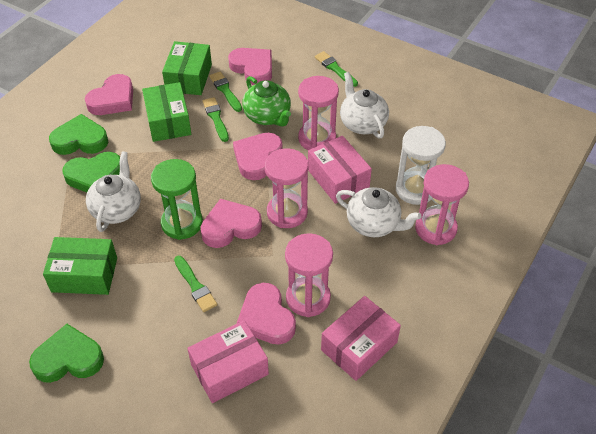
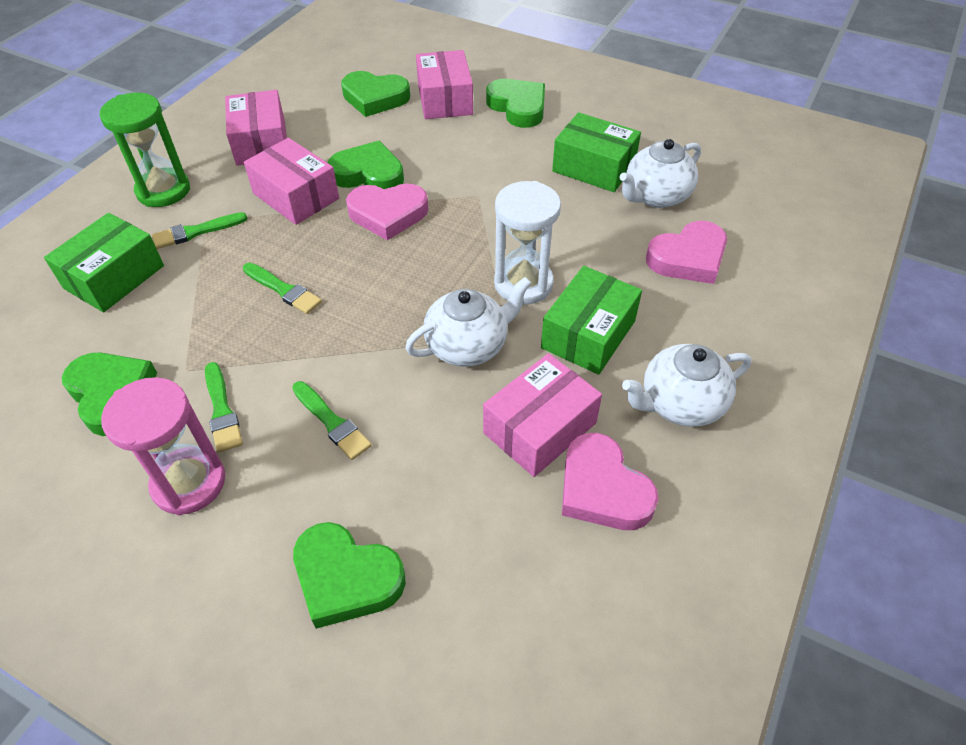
green heart: 3 -> 5
green teapot: 1 -> 0
pink box: 3 -> 4
pink heart: 5 -> 3
pink hourglass: 4 -> 1

